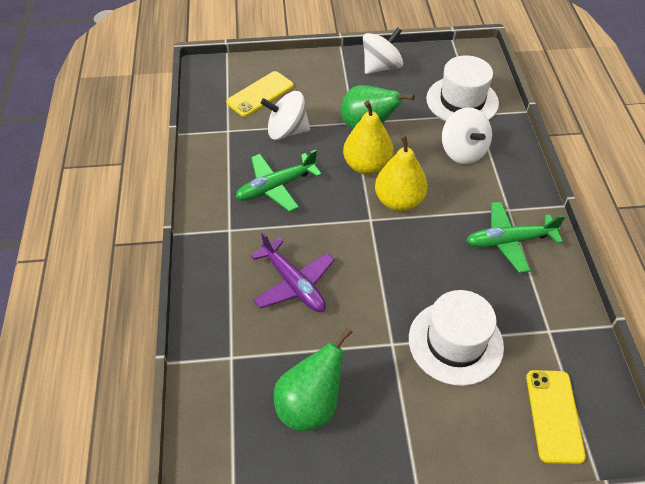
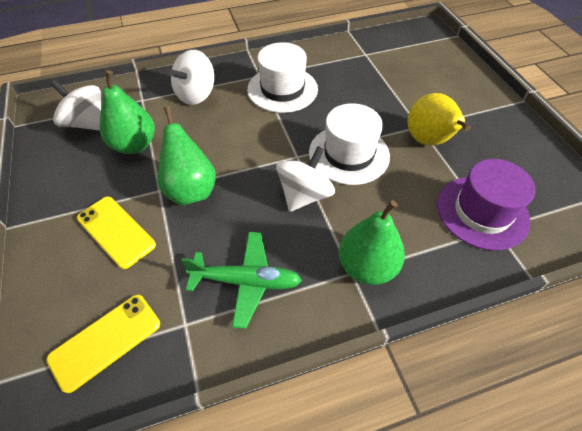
green pear: 2 -> 3
green plane: 2 -> 1
purple hat: 0 -> 1
purple plane: 1 -> 0
yellow pear: 2 -> 1

